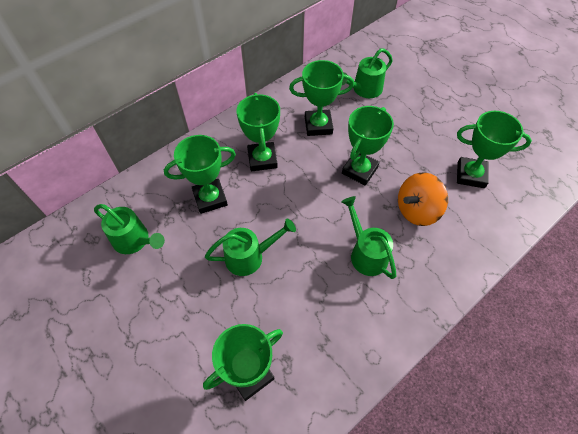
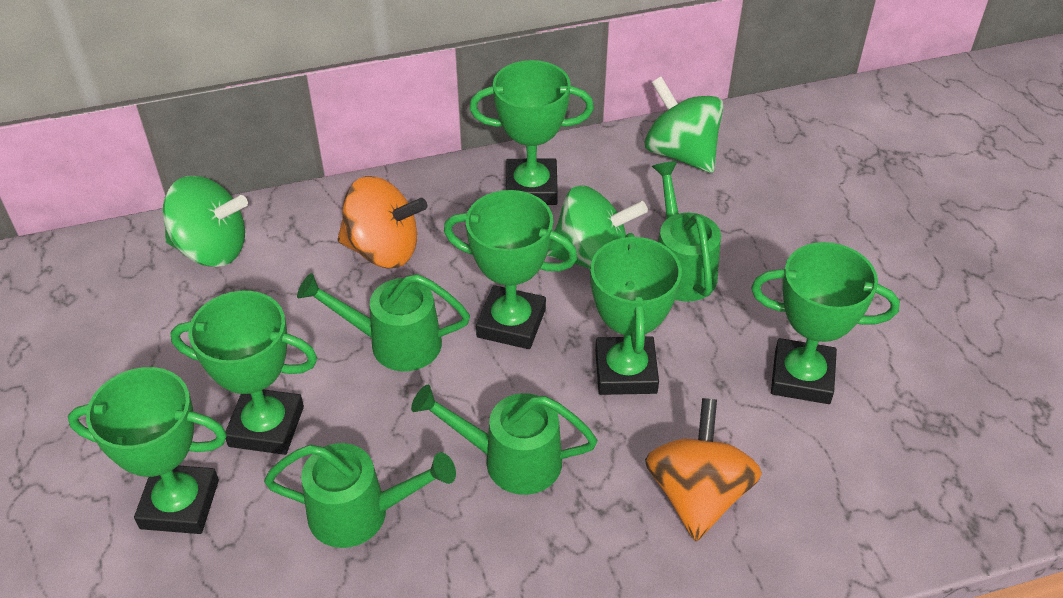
green spinning top: 0 -> 3
orange spinning top: 1 -> 2

